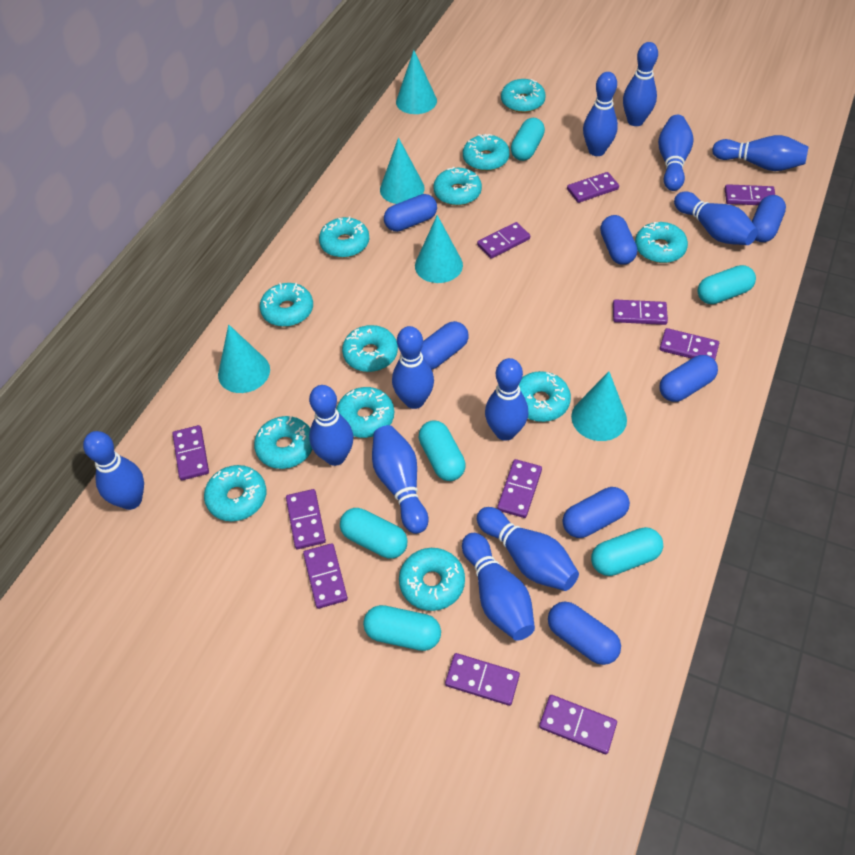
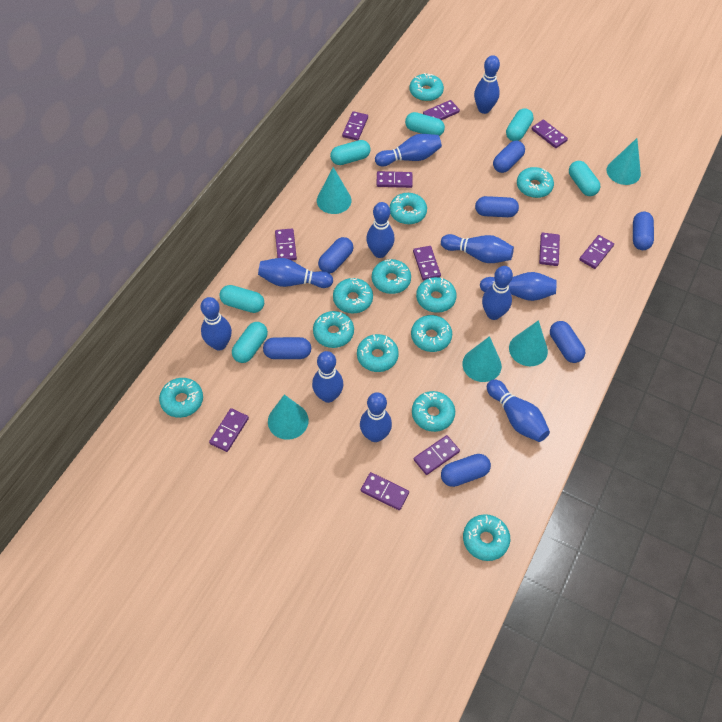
blue bowling pin: 12 -> 11

